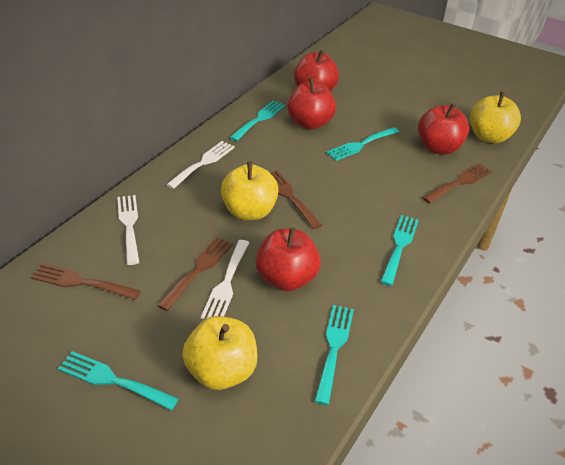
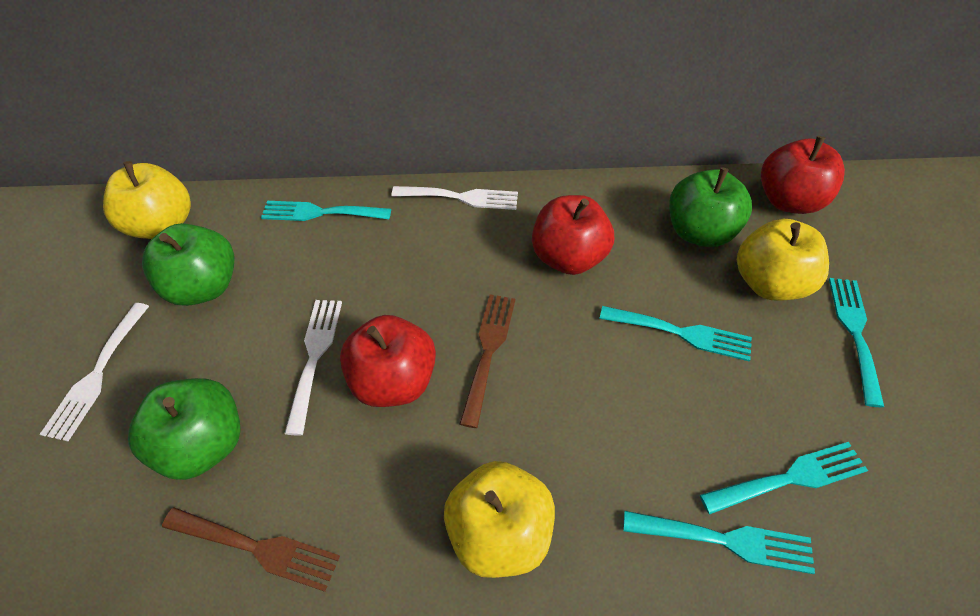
brown fork: 4 -> 2
green apple: 0 -> 3
red apple: 4 -> 3

